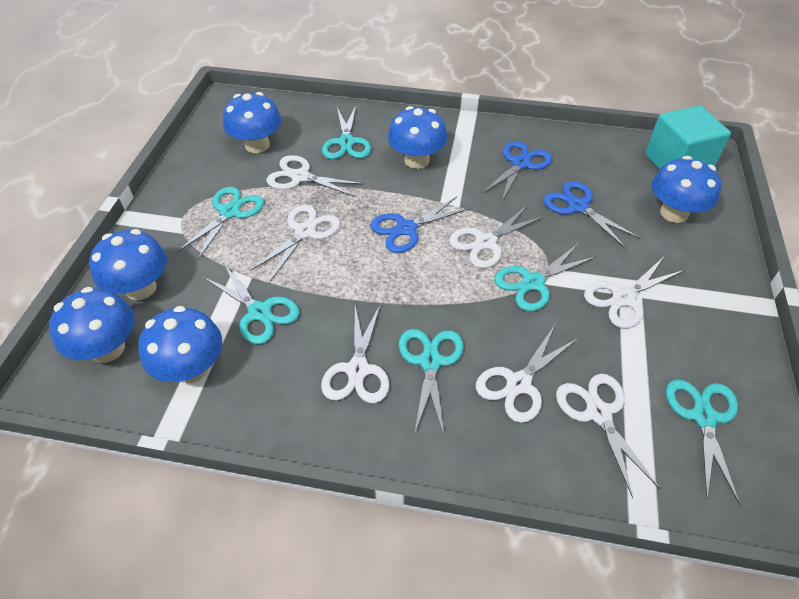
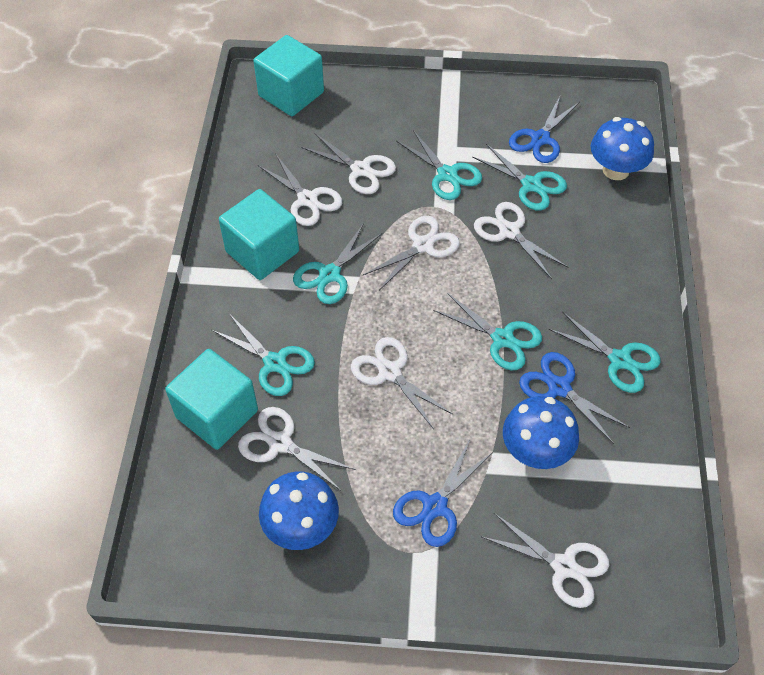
blue mushroom: 6 -> 3
turquoise cube: 1 -> 3

